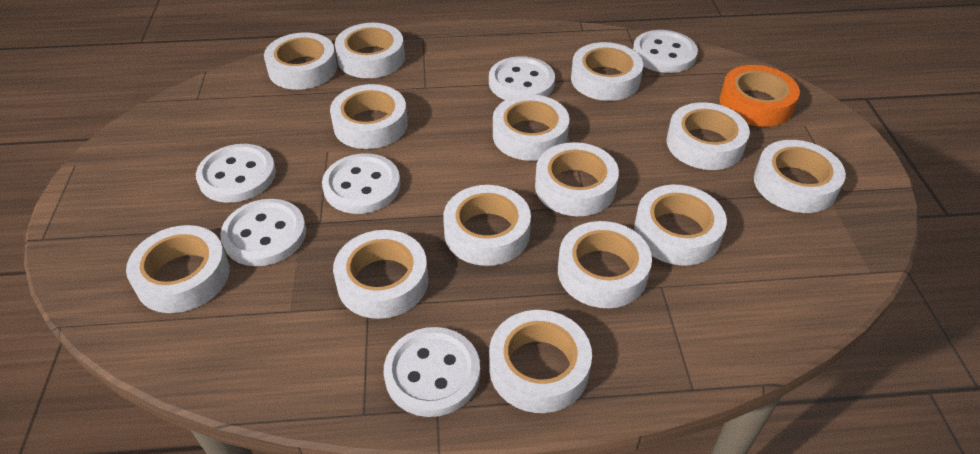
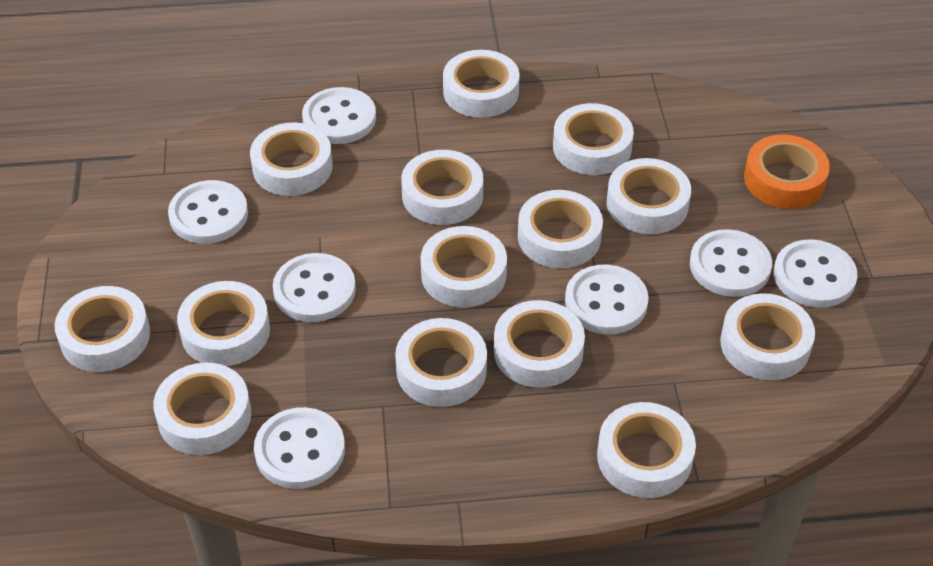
white button: 6 -> 7

